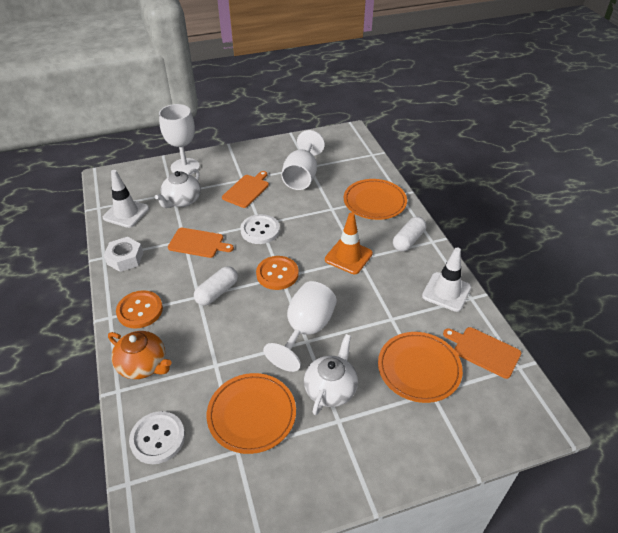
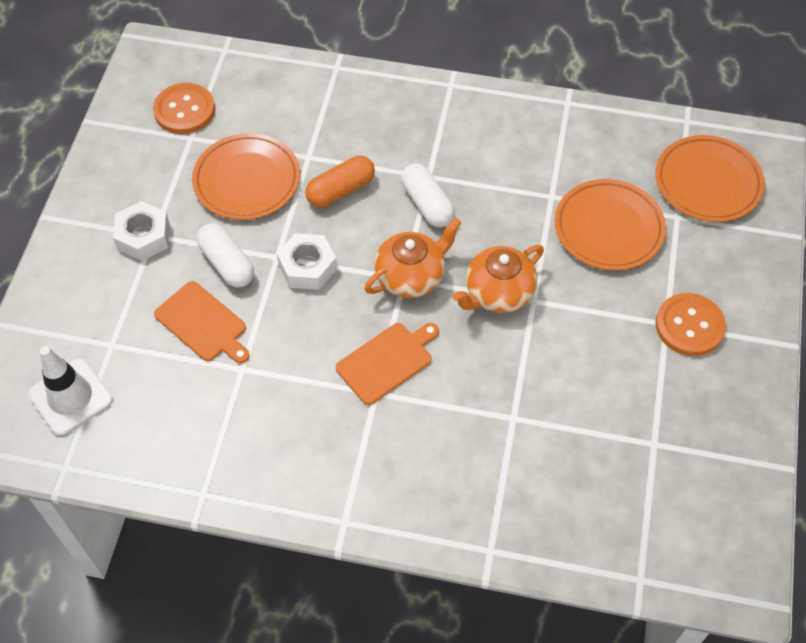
orange capsule: 0 -> 1
orange cutting board: 3 -> 2
orange teapot: 1 -> 2
orange traffic cone: 1 -> 0
white button: 2 -> 0
white goblet: 3 -> 0
white nut: 1 -> 2
white teapot: 2 -> 0
white traffic cone: 2 -> 1

